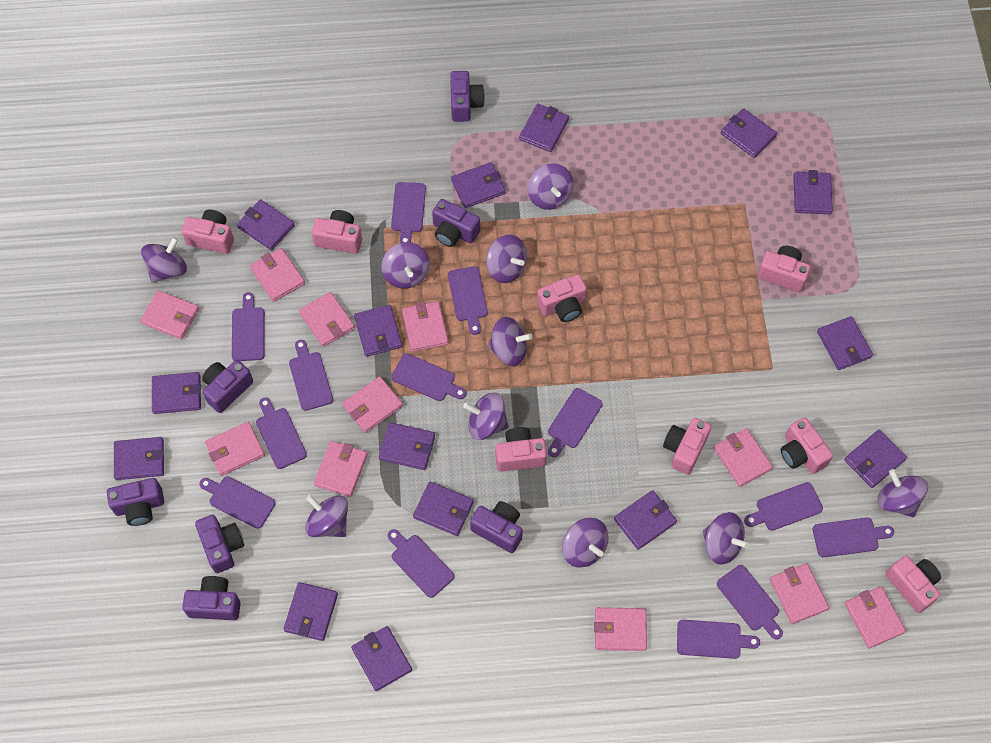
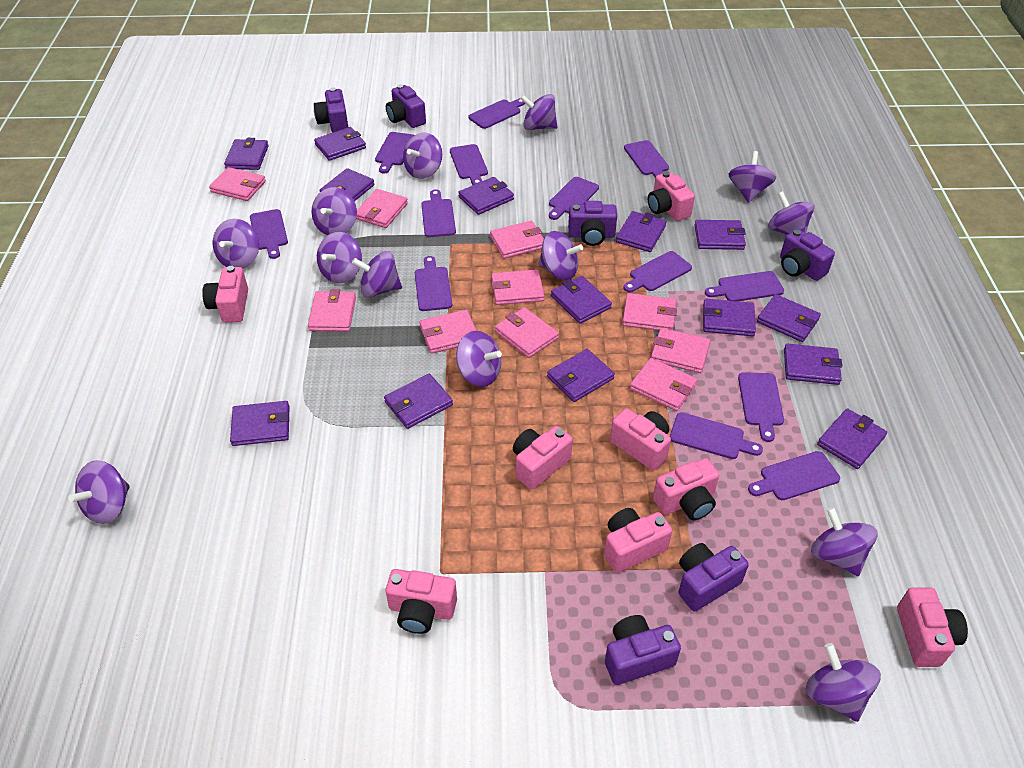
pink wallet: 11 -> 10
purple camera: 7 -> 6
purple spinning top: 10 -> 13
purple wallet: 15 -> 14

